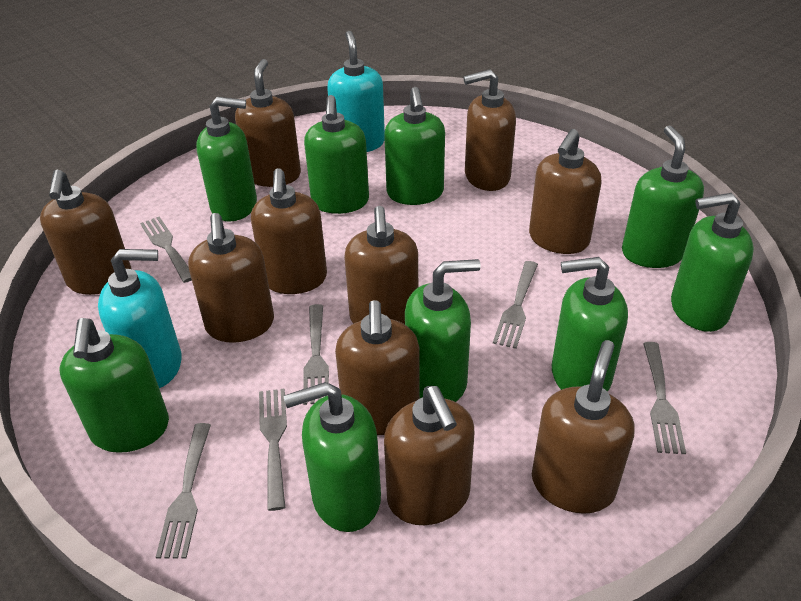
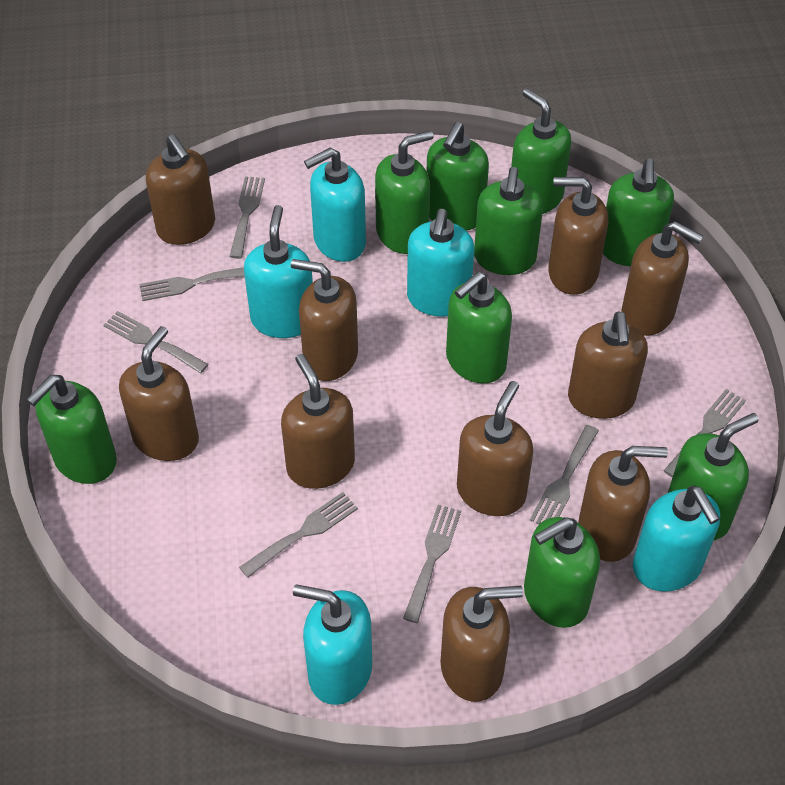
grey fork: 6 -> 7
turquoise soap dispenser: 2 -> 5

